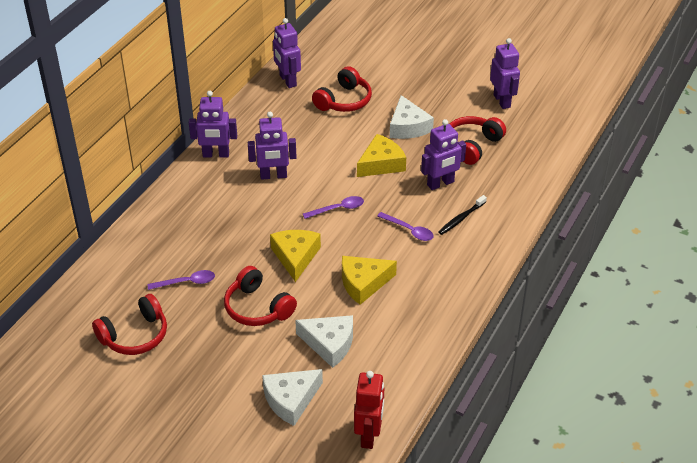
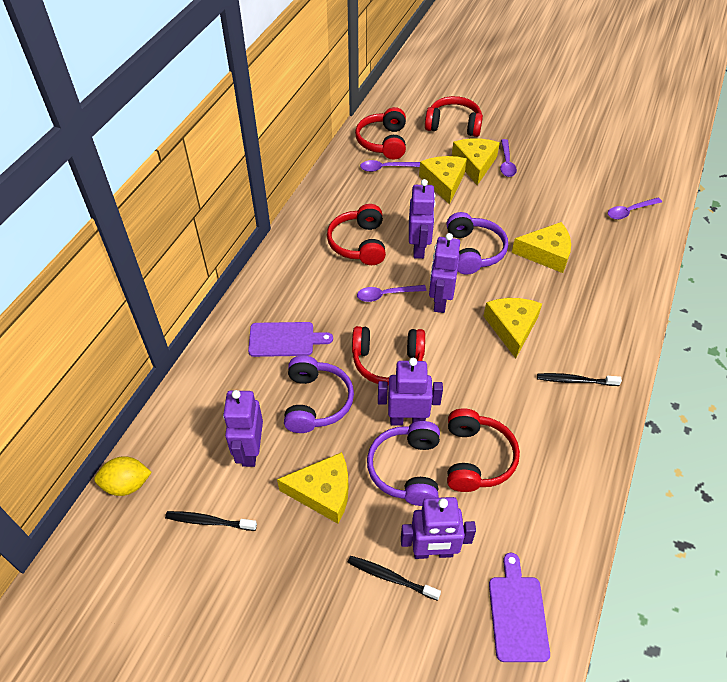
black toothbrush: 1 -> 3
purple cutting board: 0 -> 2
purple headphones: 0 -> 3
purple spoon: 3 -> 4
red headphones: 4 -> 5
red robot: 1 -> 0
white cheese: 3 -> 0
yellow cheese: 3 -> 5
yellow lemon: 0 -> 1

